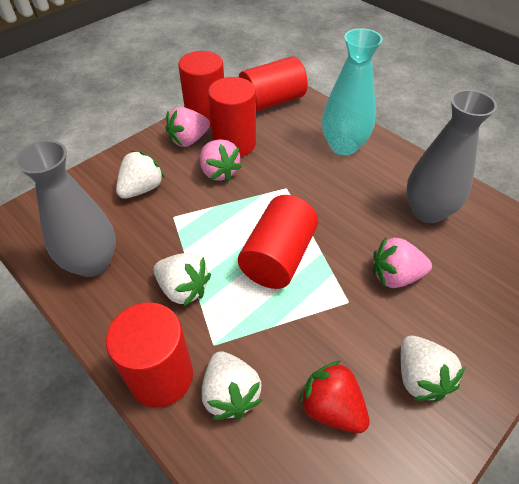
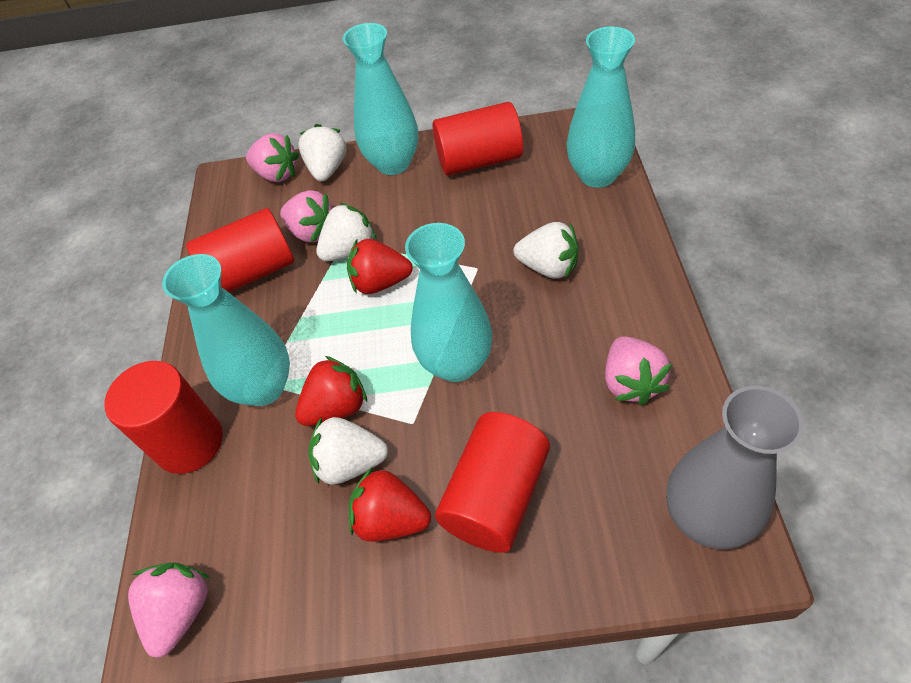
grey vase: 2 -> 1
pink strawberry: 3 -> 4
red cylinder: 5 -> 4
red strawberry: 1 -> 3
turquoise vase: 1 -> 4

